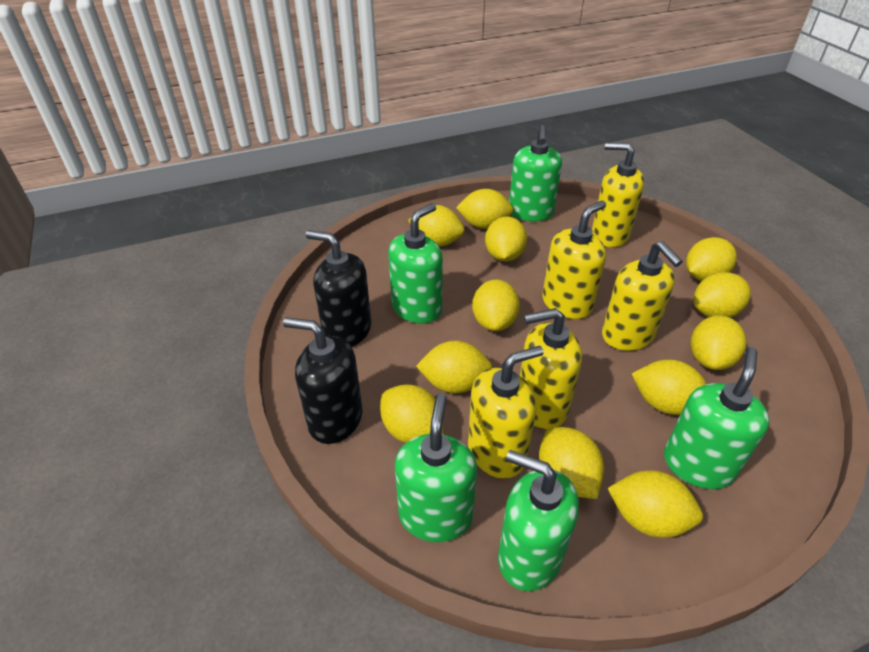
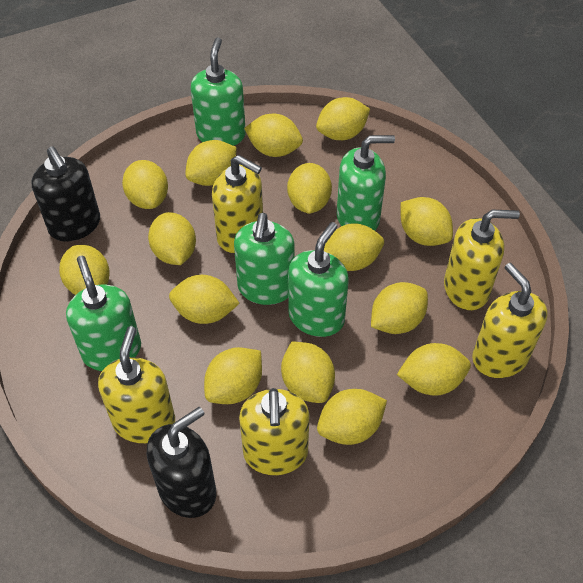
yellow lemon: 12 -> 15

